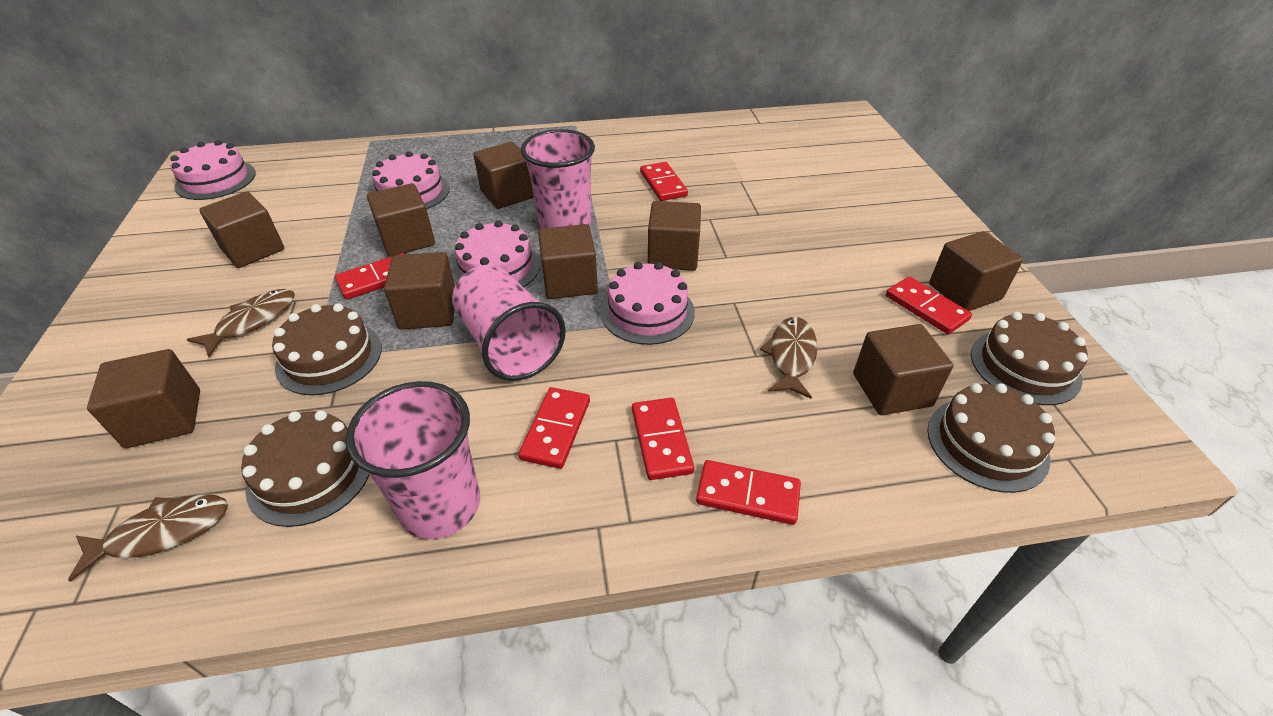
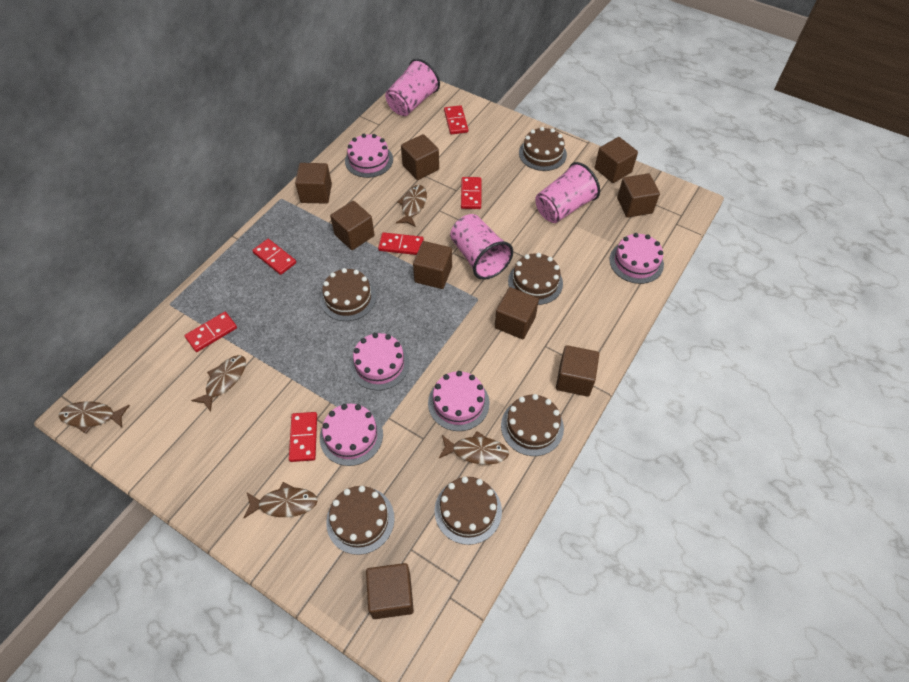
brown cake: 4 -> 6
brown fish: 3 -> 5
pink cake: 4 -> 5

